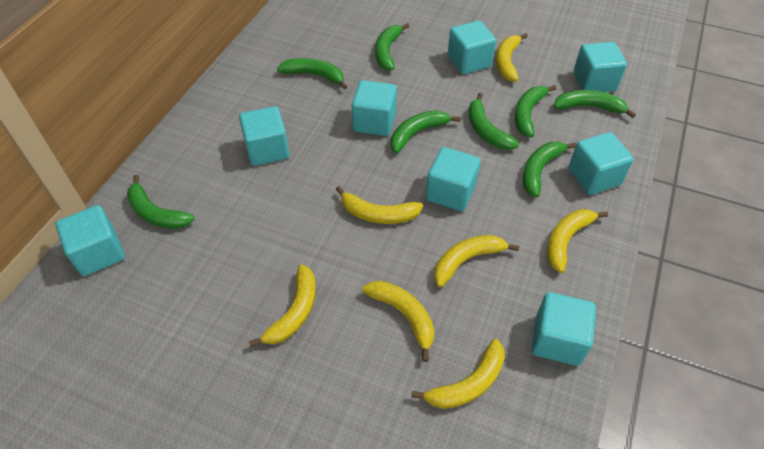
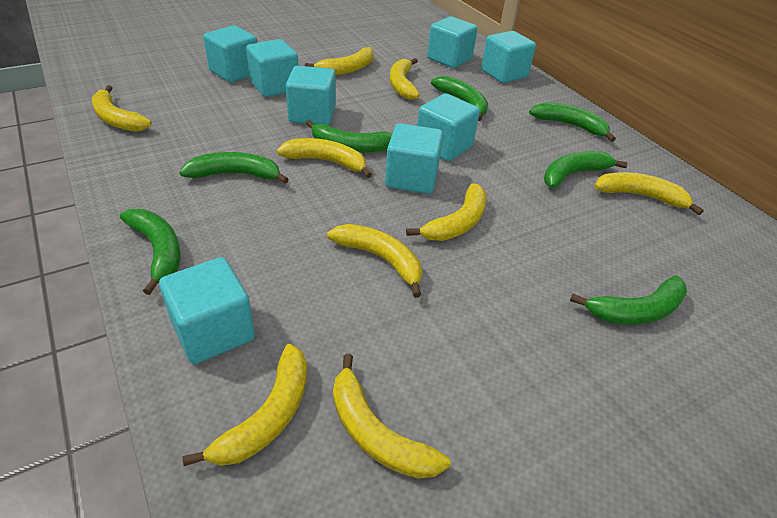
green banana: 8 -> 7
yellow banana: 7 -> 9

